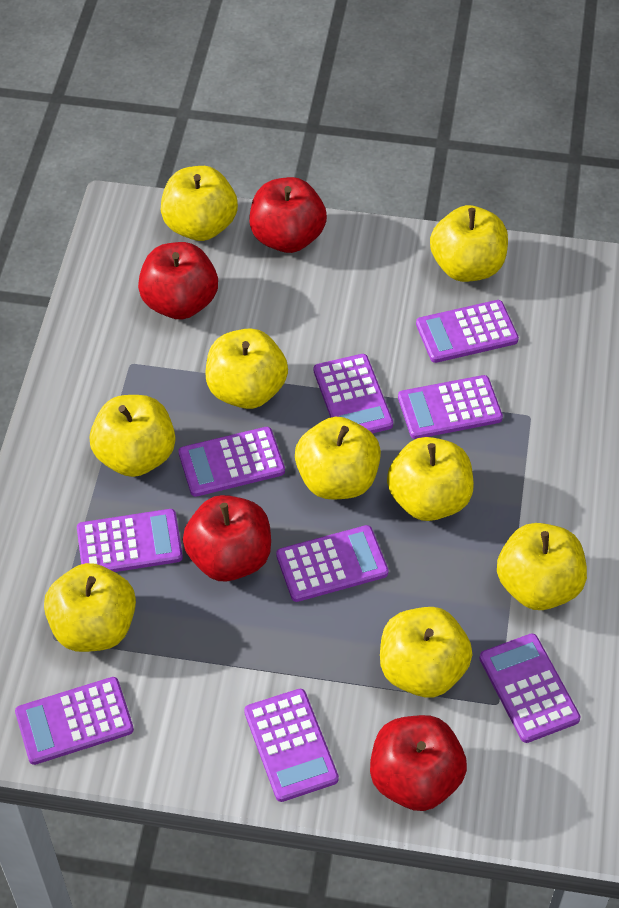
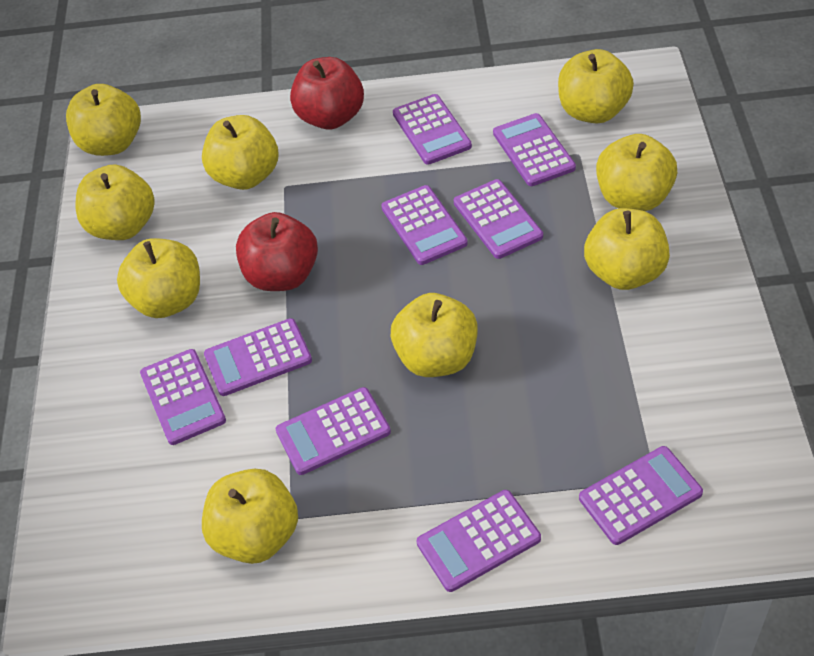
red apple: 4 -> 2

